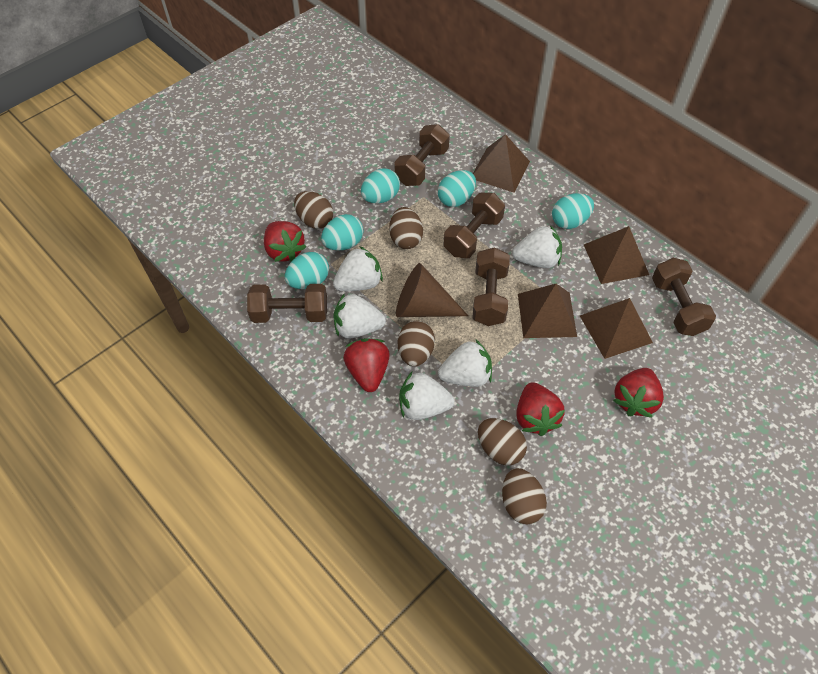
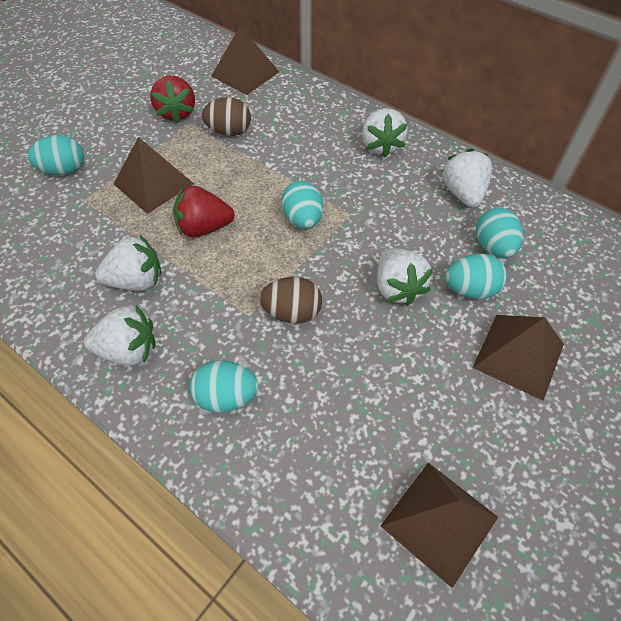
brown cone: 1 -> 0
brown dumbbell: 5 -> 0
brown egg: 5 -> 2
red strawberry: 4 -> 2

